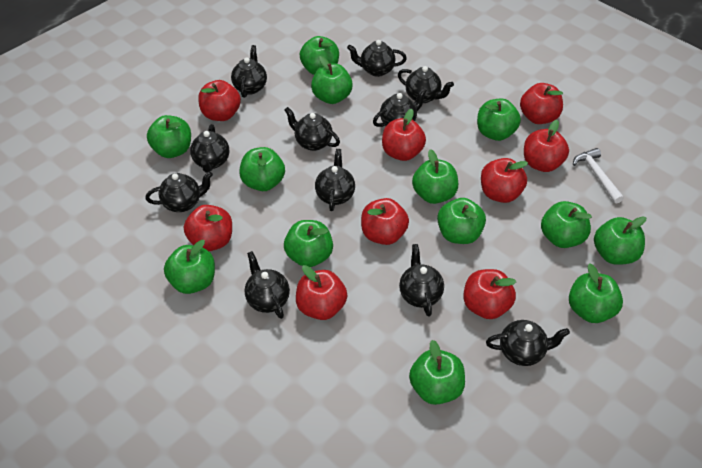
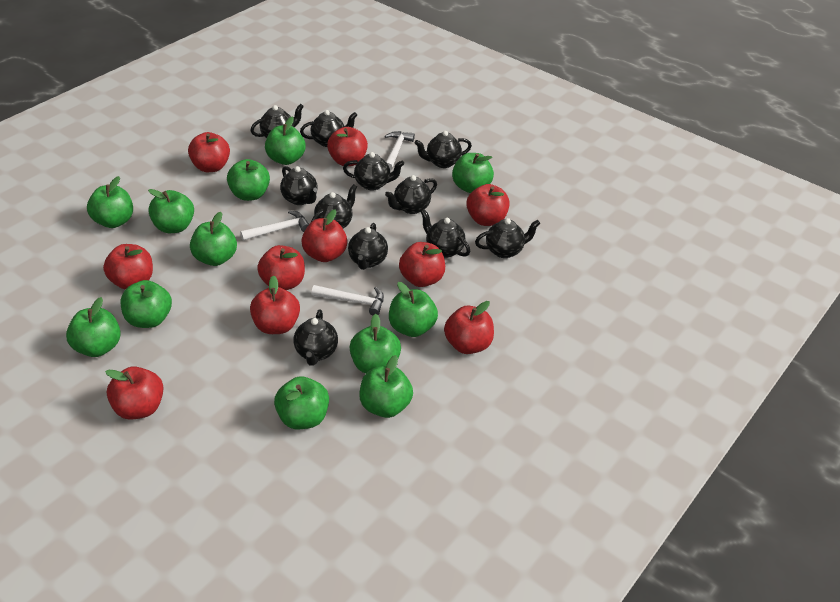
green apple: 13 -> 12
red apple: 9 -> 10
white hammer: 1 -> 3

